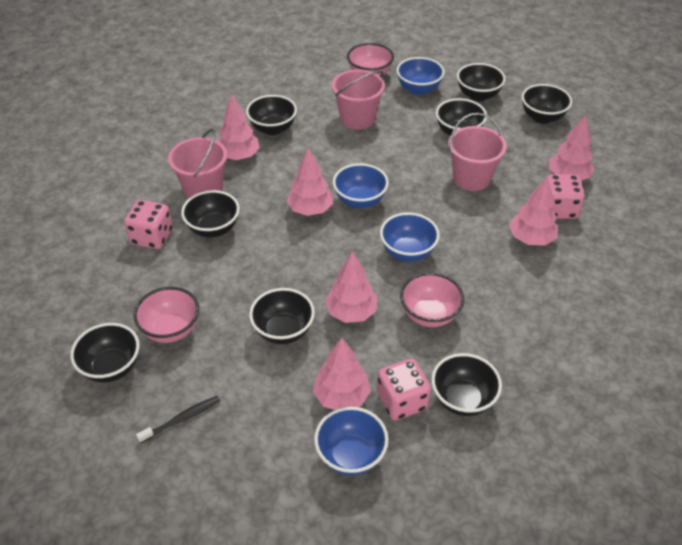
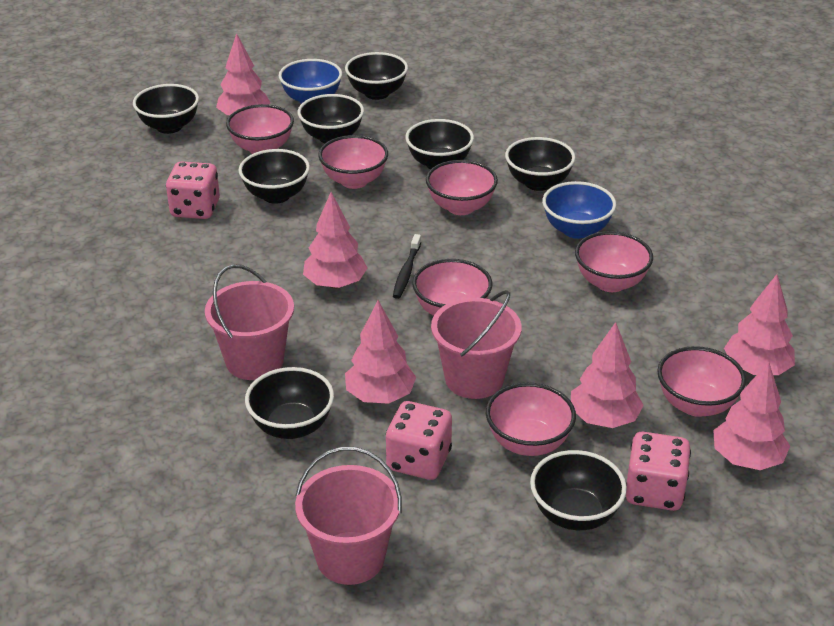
blue bowl: 4 -> 2
pink bowl: 3 -> 7

